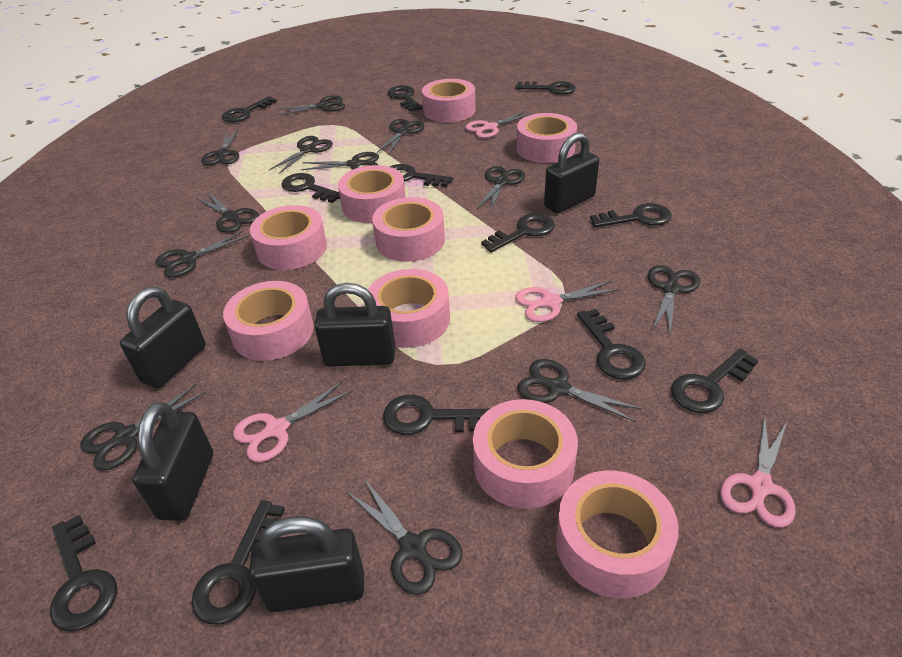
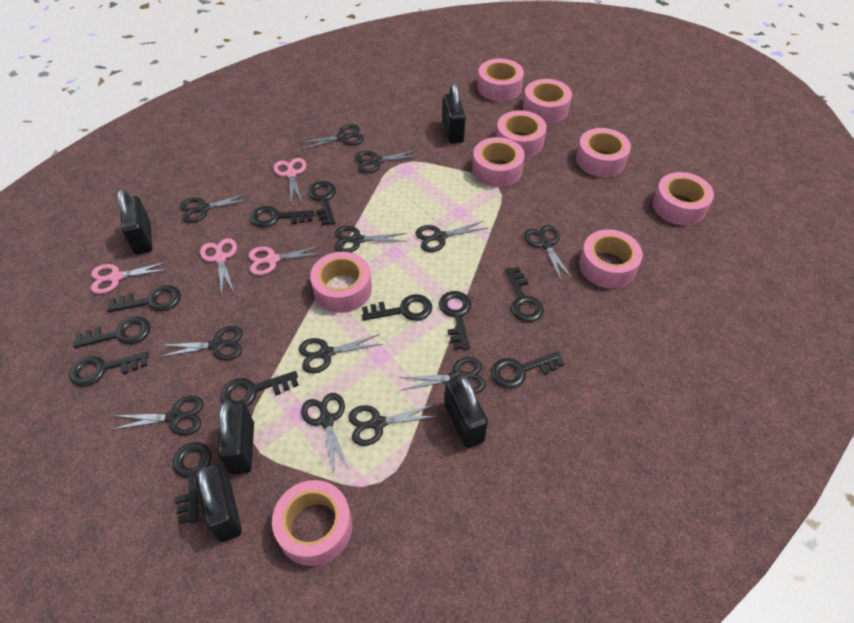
black key: 12 -> 11

